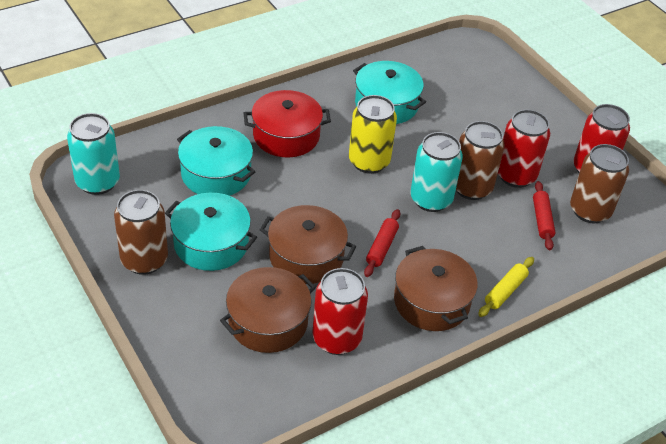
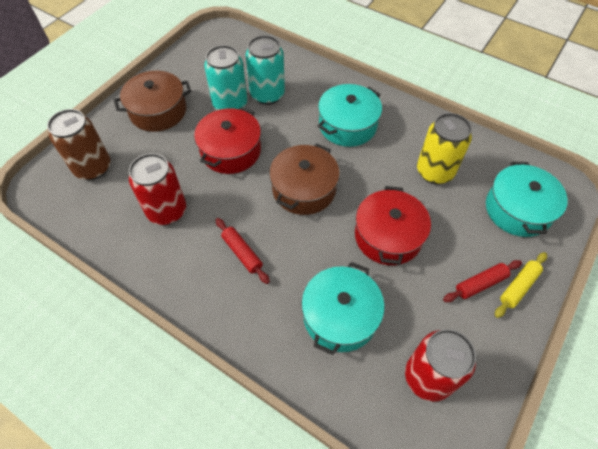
brown can: 3 -> 1
brown pot: 3 -> 2
red can: 3 -> 2
red pot: 1 -> 2

